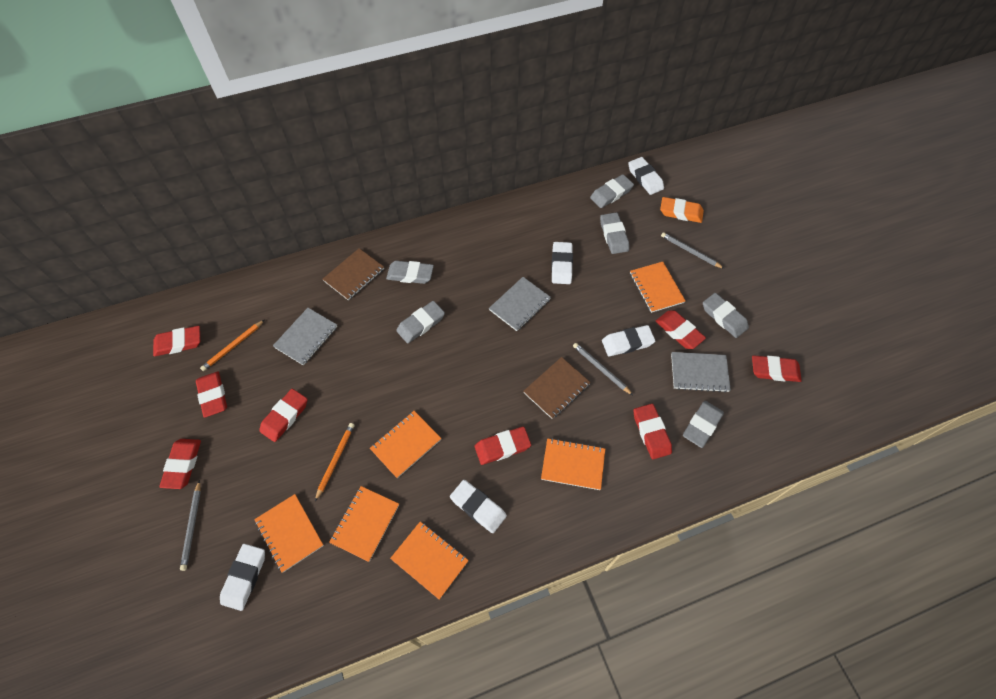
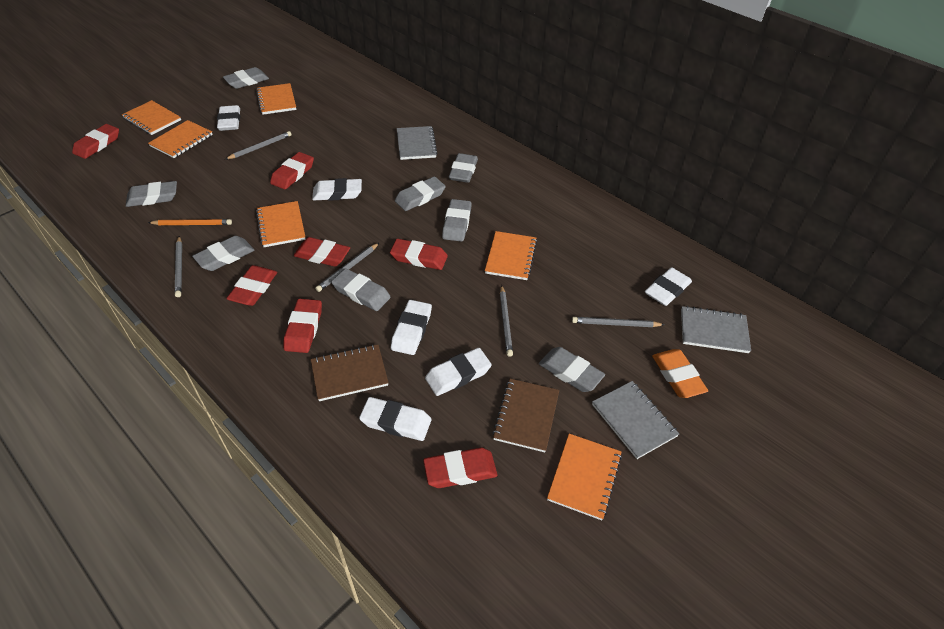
grey eraser: 6 -> 8
grey pencil: 3 -> 5
orange pencil: 2 -> 1
red eraser: 8 -> 7
white eraser: 5 -> 6

